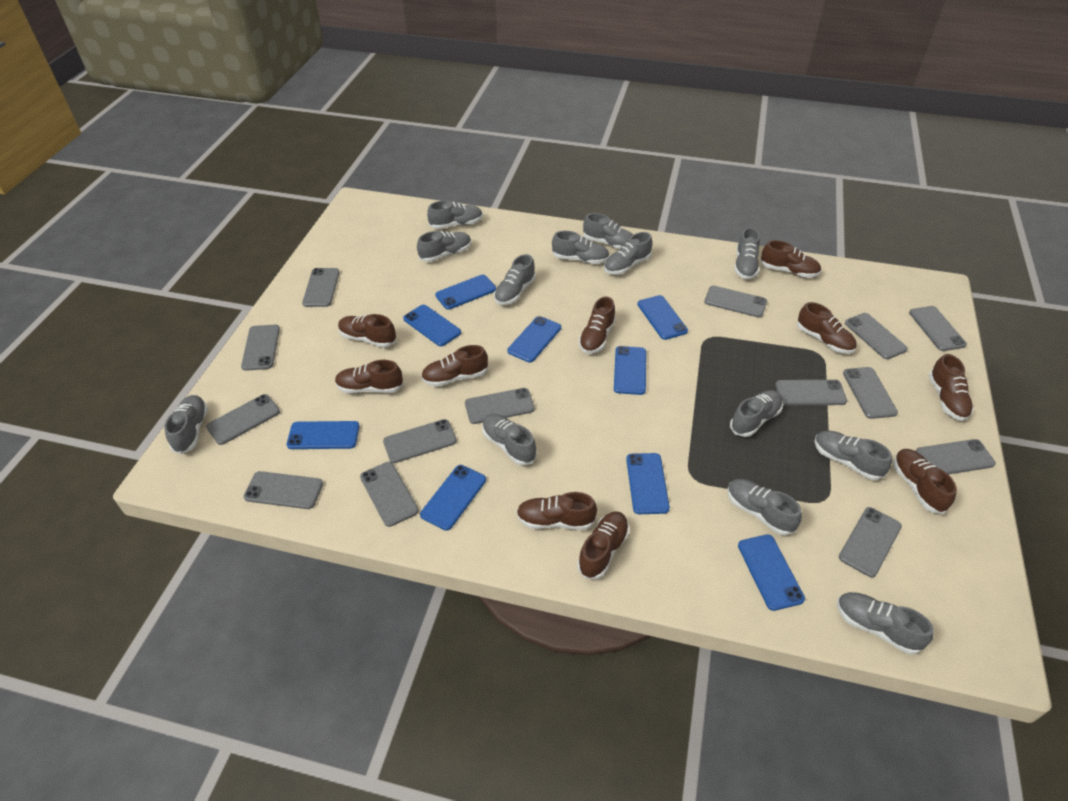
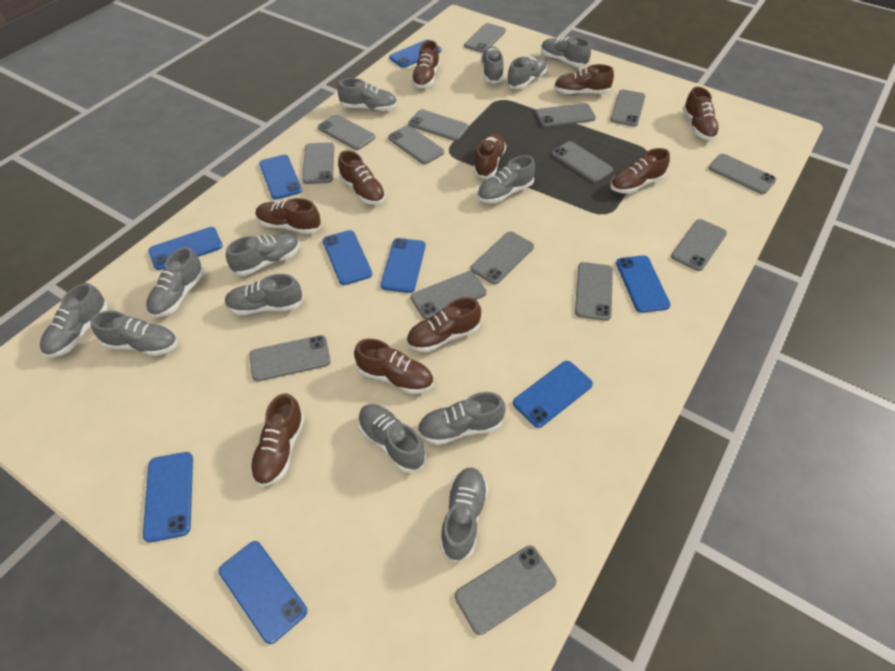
grey phone: 14 -> 15

